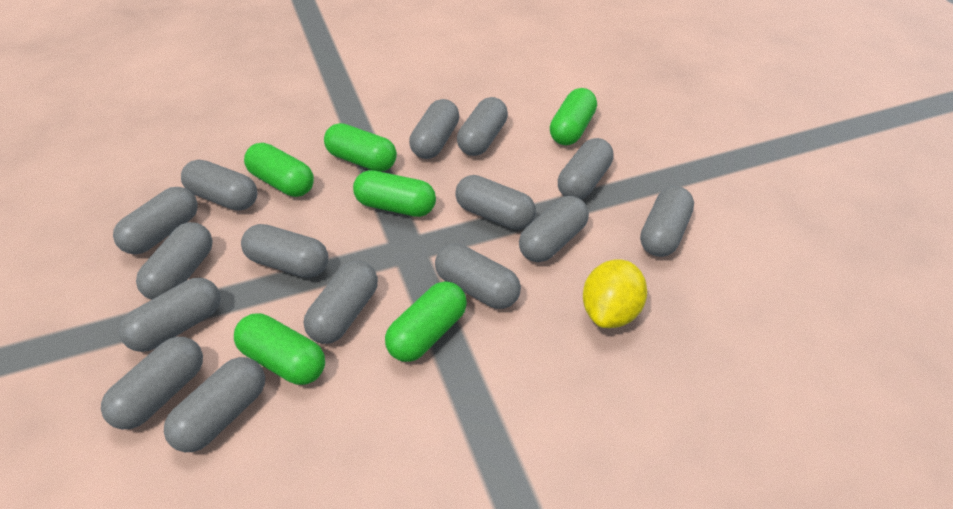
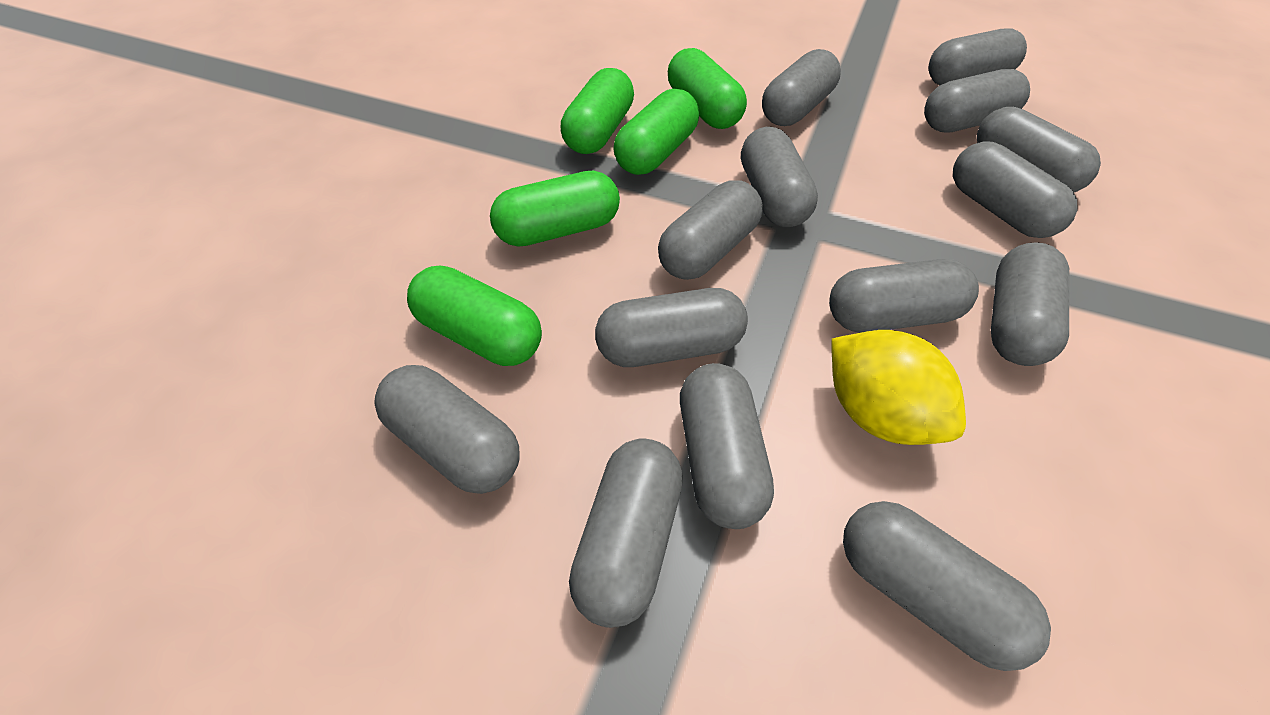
green capsule: 6 -> 5
grey capsule: 15 -> 14

